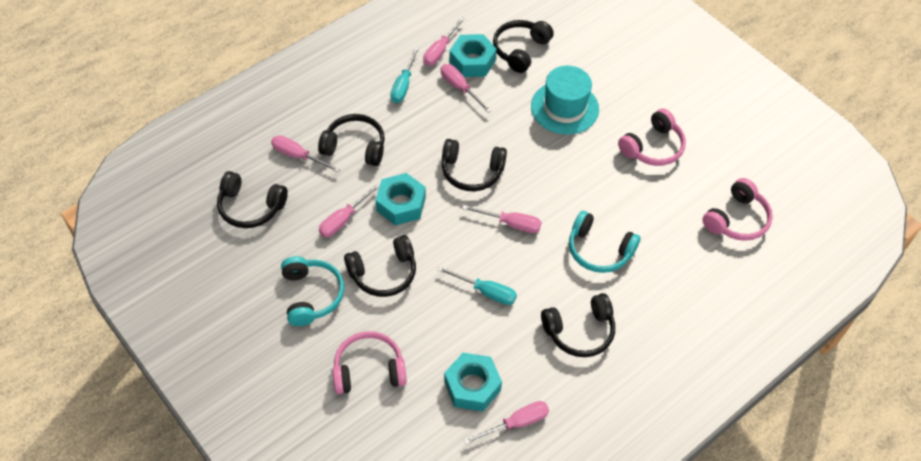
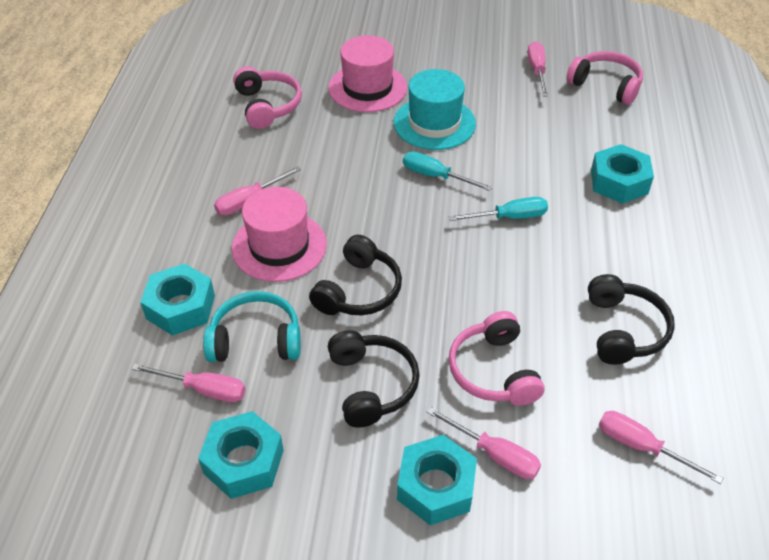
black headphones: 6 -> 3
pink hat: 0 -> 2
pink screwdriver: 6 -> 5
turquoise headphones: 2 -> 1
turquoise nut: 3 -> 4

